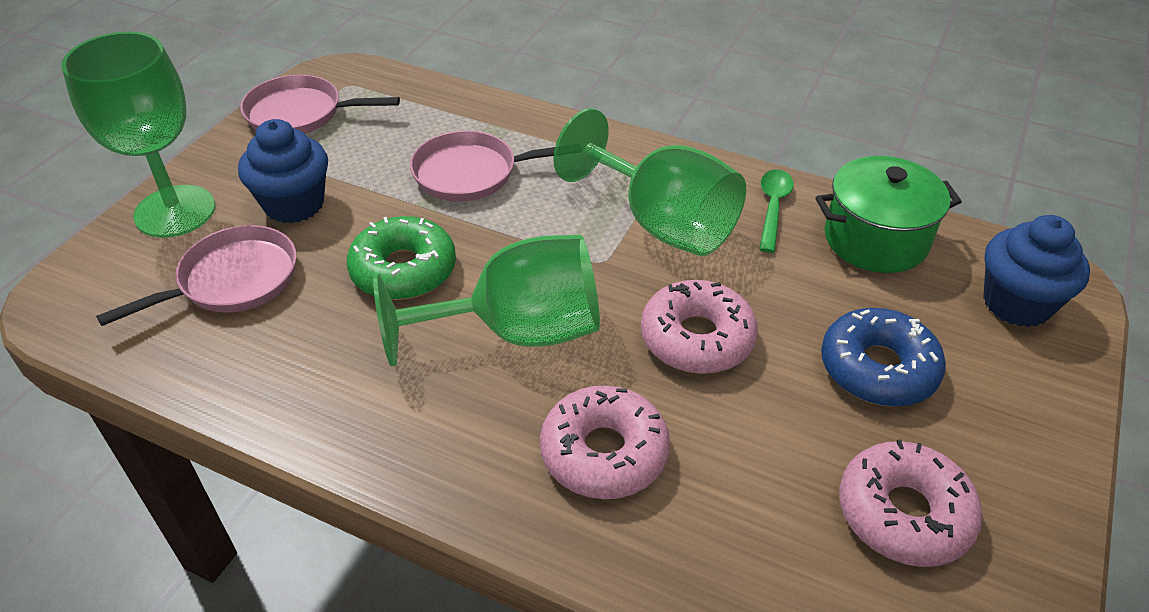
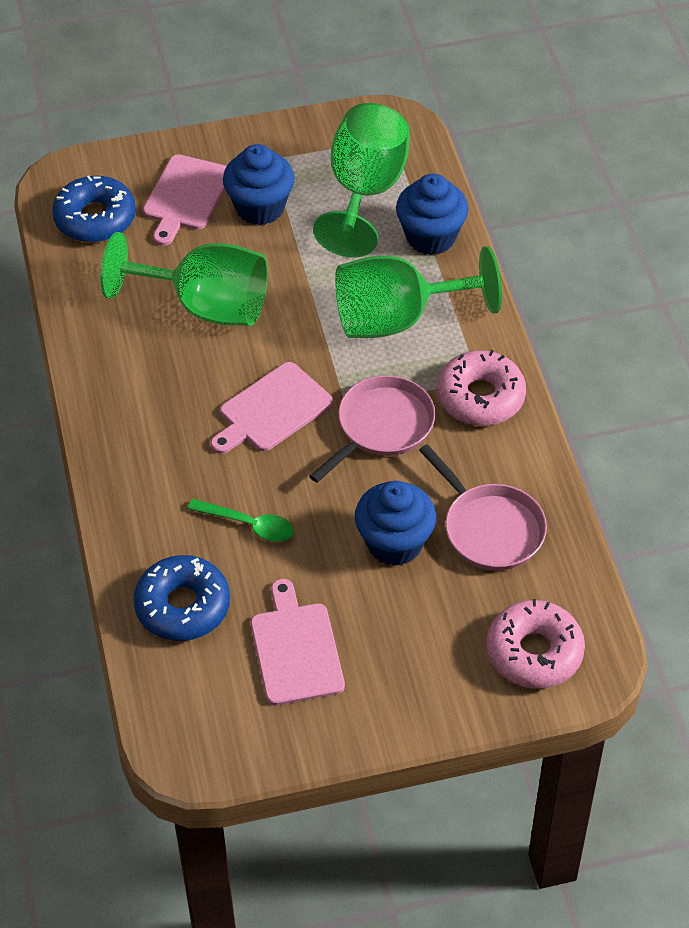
blue cupcake: 2 -> 3
blue donut: 1 -> 2
green donut: 1 -> 0
green pot: 1 -> 0
pink cutting board: 0 -> 3
pink donut: 3 -> 2
pink pan: 3 -> 2

